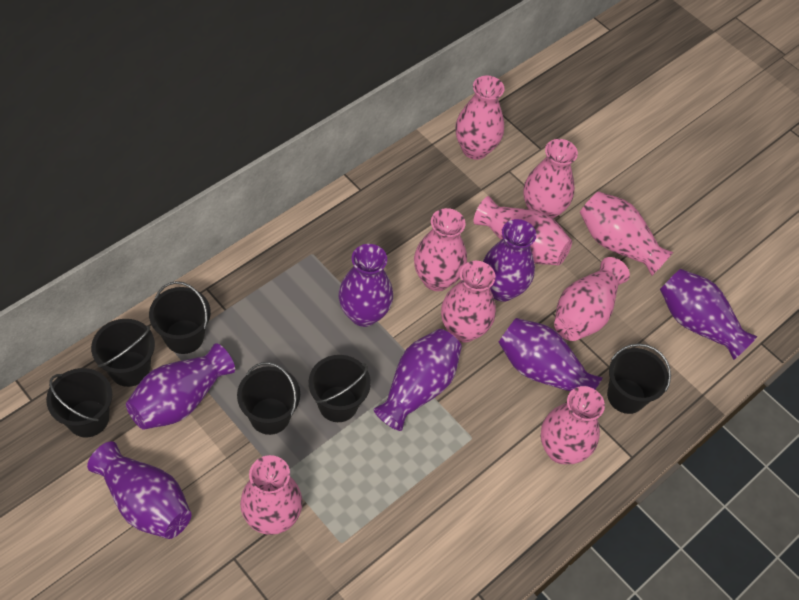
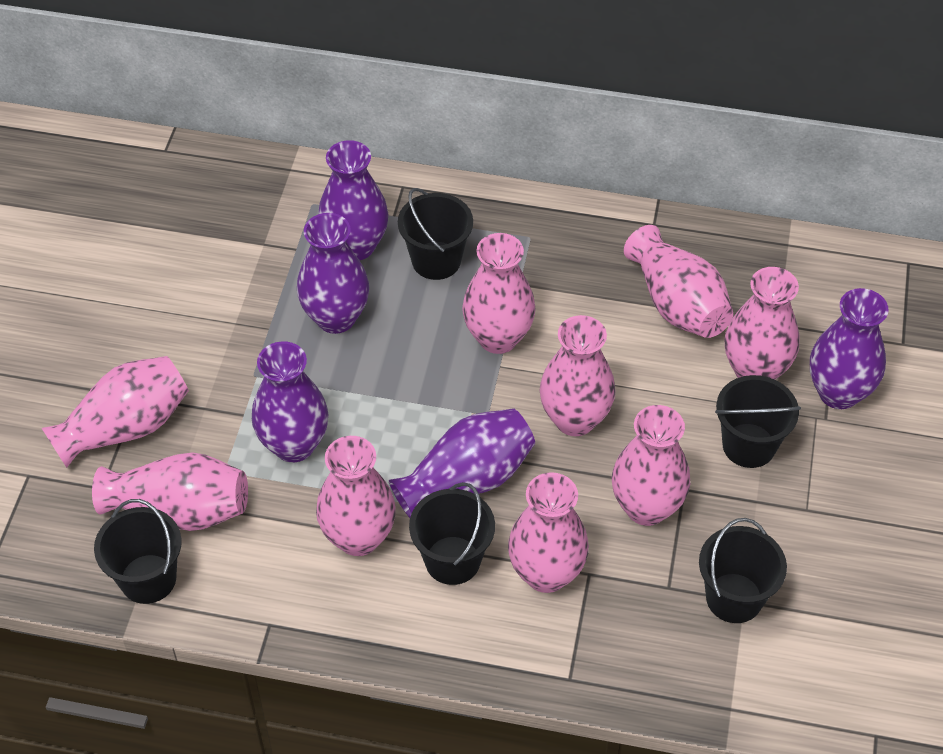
black bucket: 6 -> 5
purple vase: 7 -> 5

